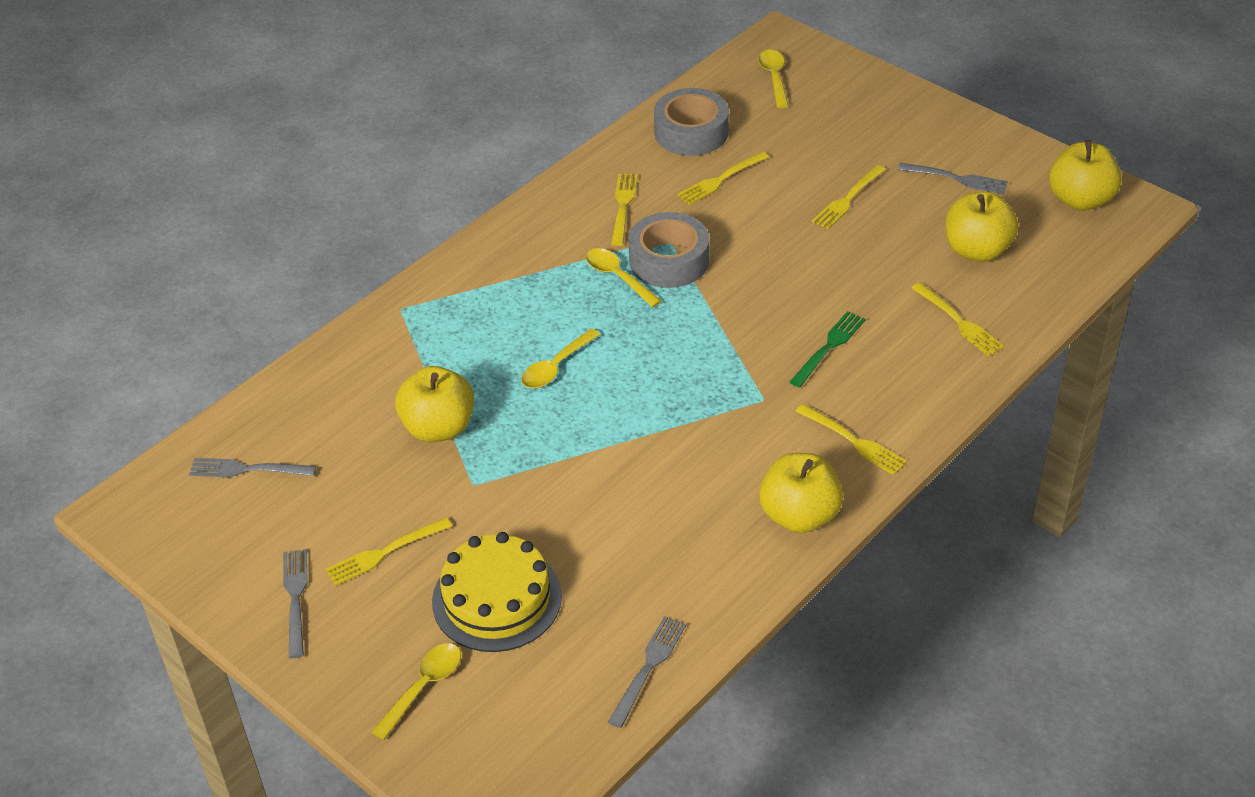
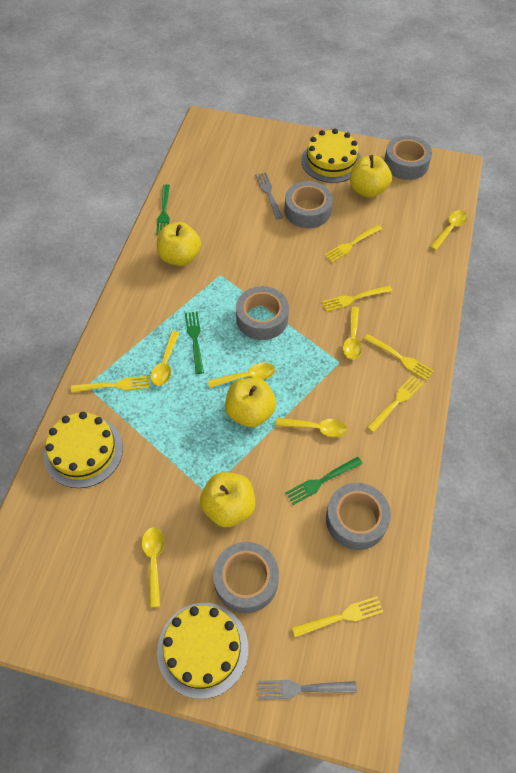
green fork: 1 -> 3
grey fork: 4 -> 2
grey tape: 2 -> 5
yellow cake: 1 -> 3
yellow spoon: 4 -> 6

